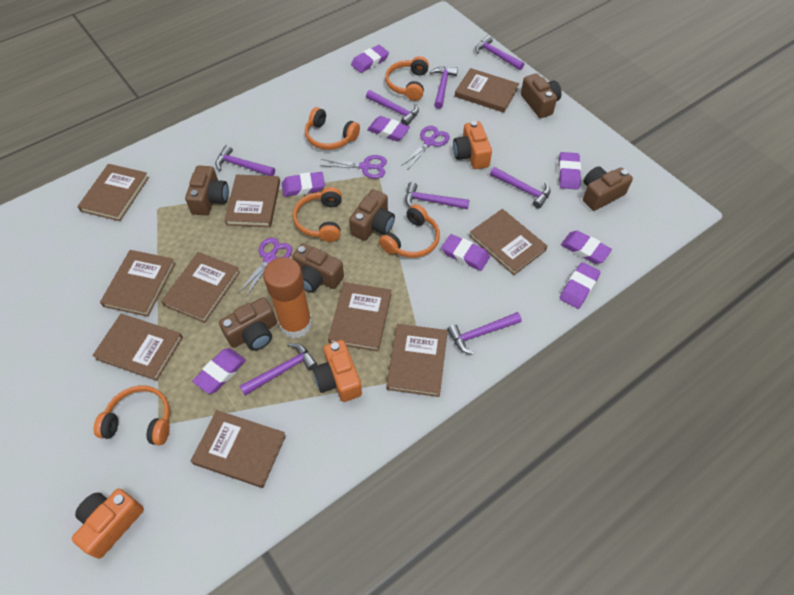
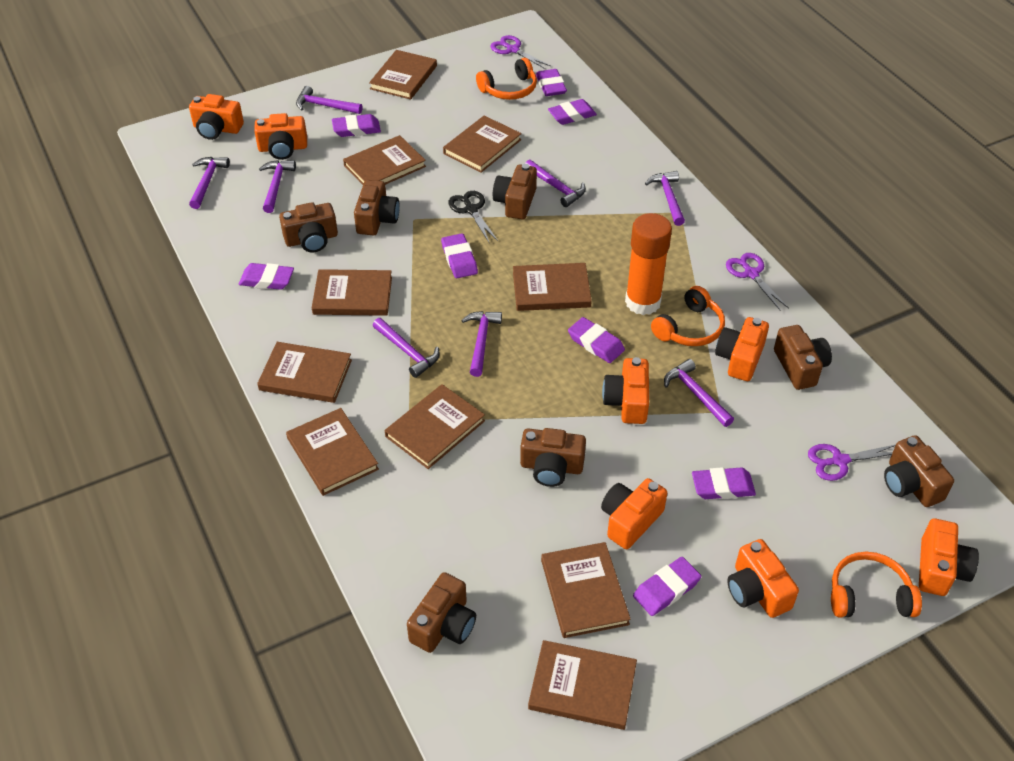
black scissors: 0 -> 1
brown camera: 6 -> 7
orange camera: 3 -> 7
orange headphones: 5 -> 3

